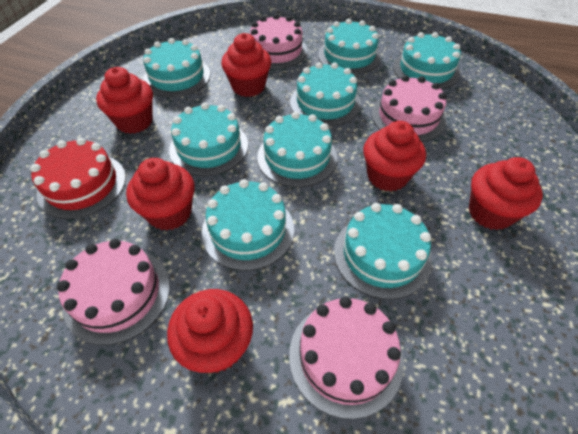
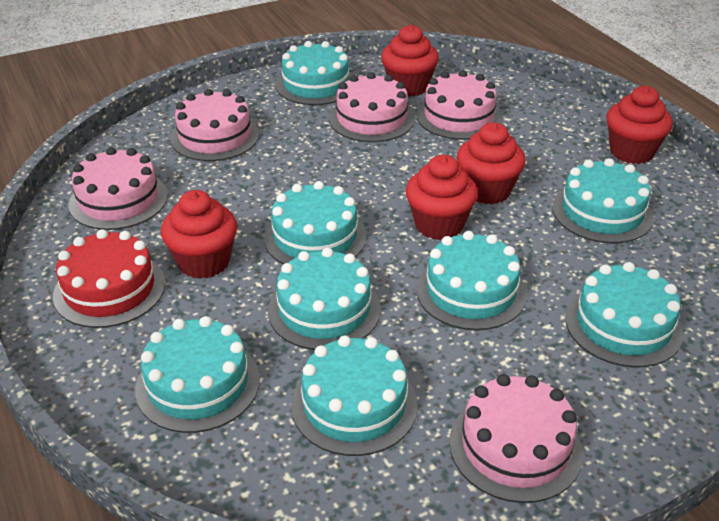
pink cake: 4 -> 5
red cupcake: 6 -> 5

